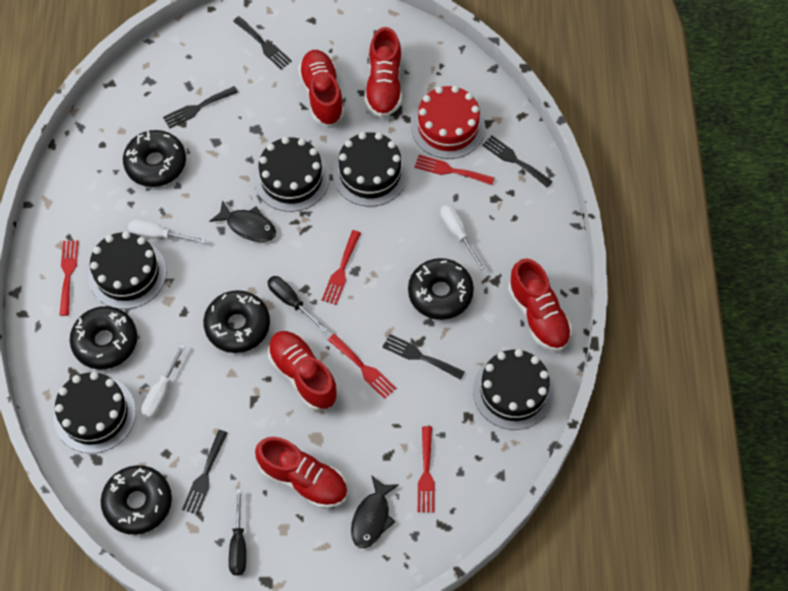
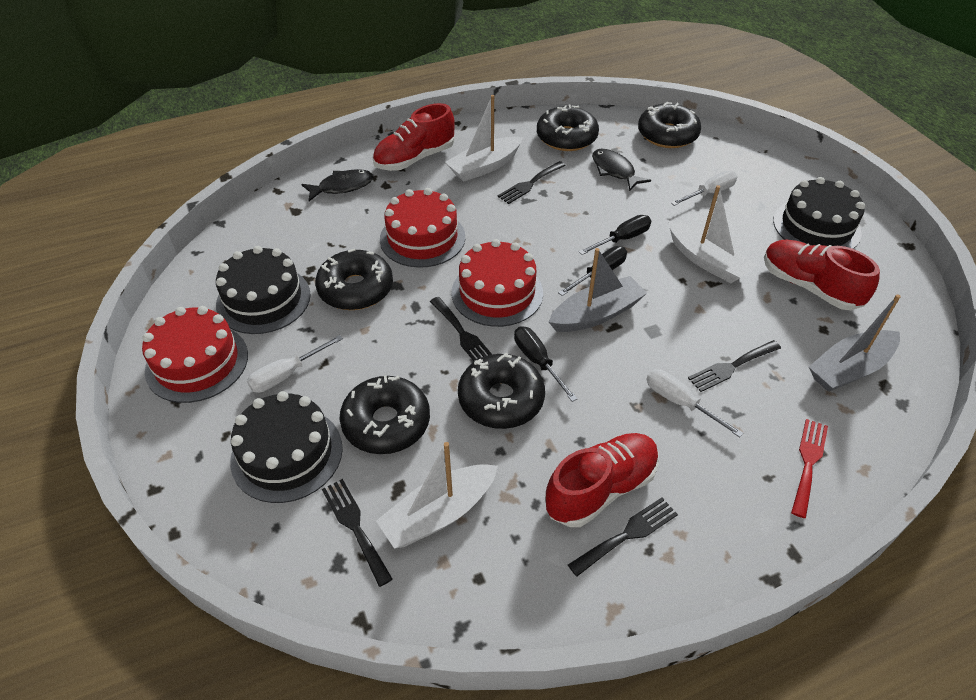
black cake: 5 -> 3
black screwdriver: 2 -> 3
grey boat: 0 -> 2
red cake: 1 -> 3
red fork: 5 -> 1
red shoe: 5 -> 3
white boat: 0 -> 3

